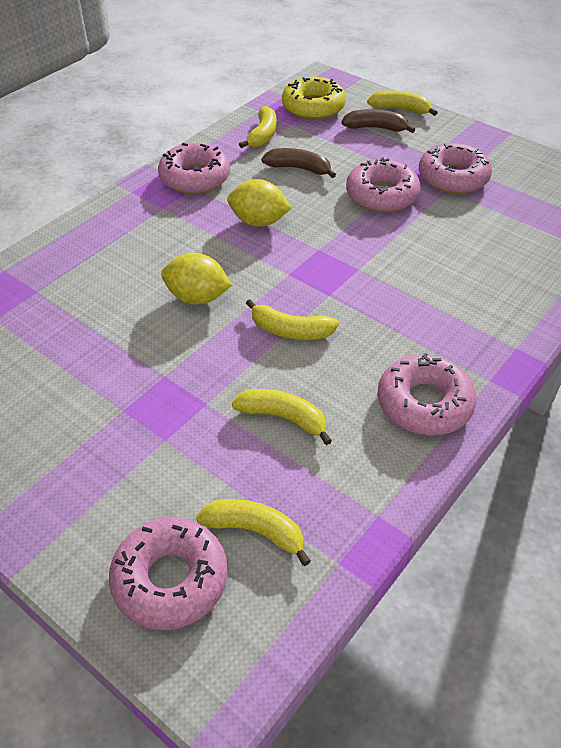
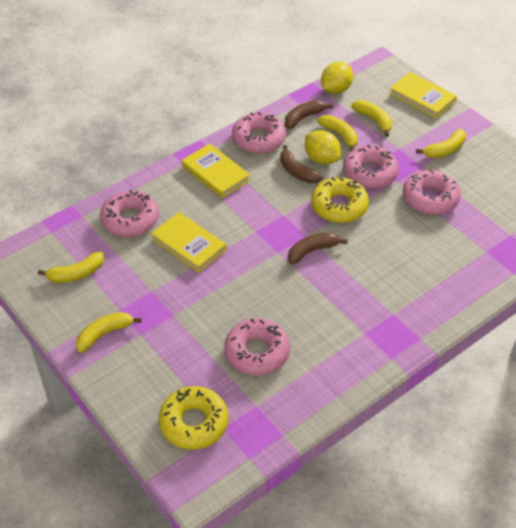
brown banana: 2 -> 3
yellow book: 0 -> 3
yellow donut: 1 -> 2

